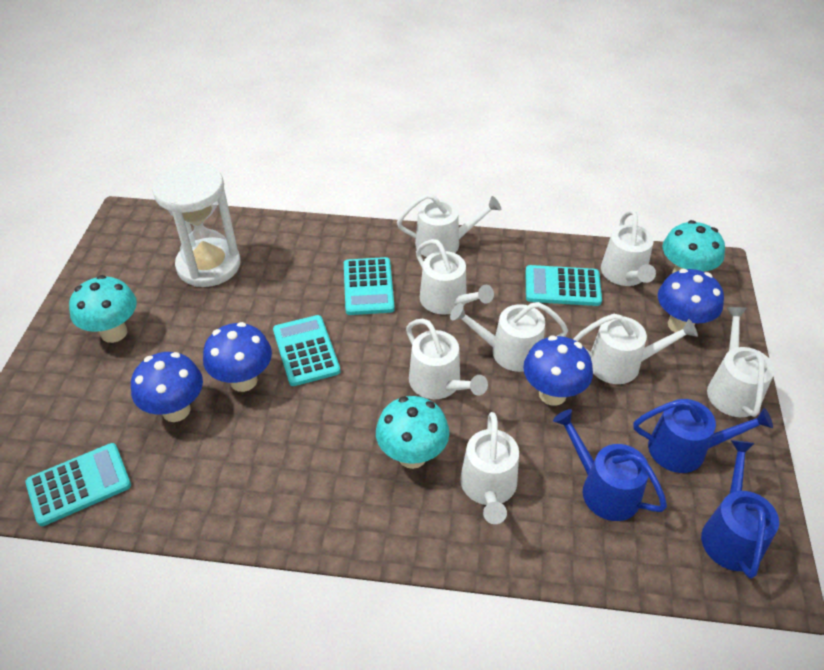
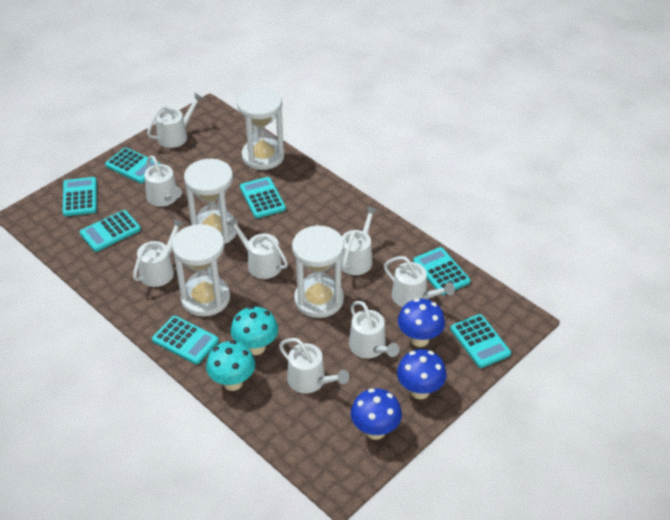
blue mushroom: 4 -> 3
blue watering can: 3 -> 0
turquoise calculator: 4 -> 7
turquoise mushroom: 3 -> 2
white hourglass: 1 -> 4

